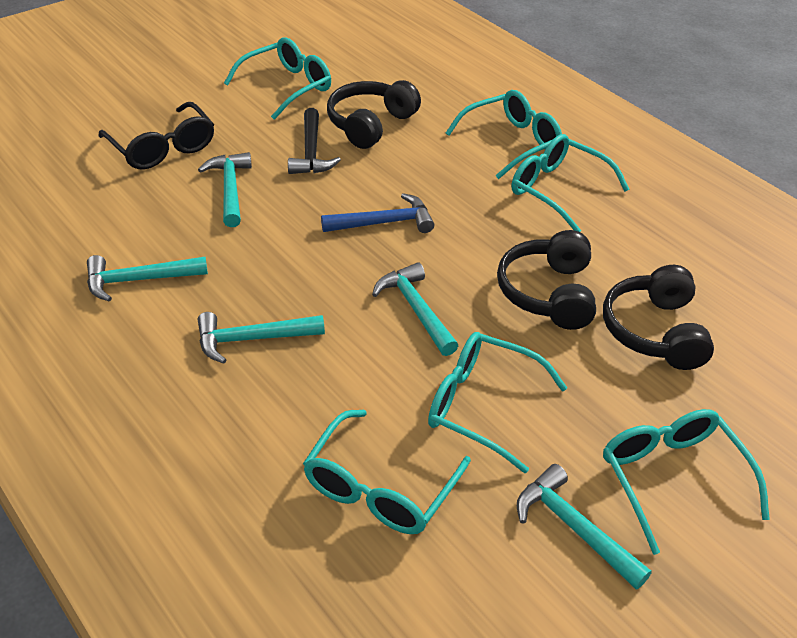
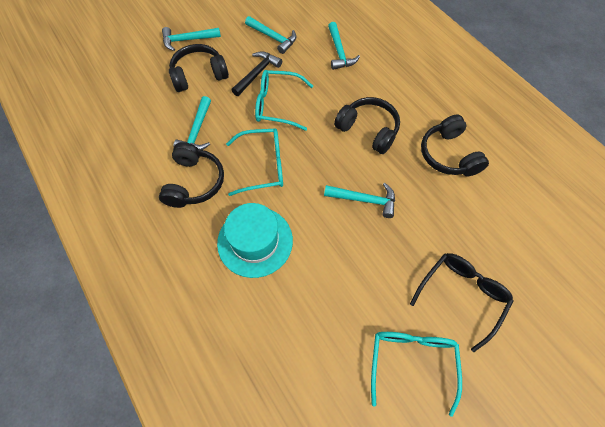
black headphones: 3 -> 4
blue hammer: 1 -> 0
turquoise glasses: 6 -> 3
turquoise hat: 0 -> 1

